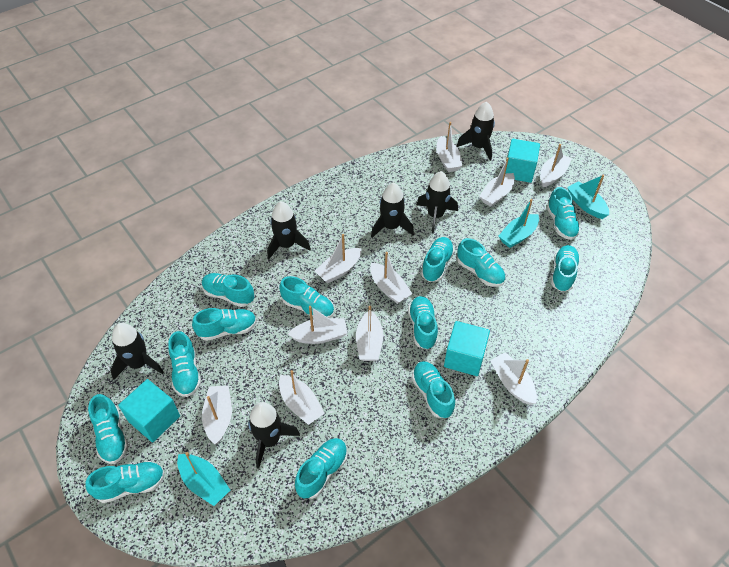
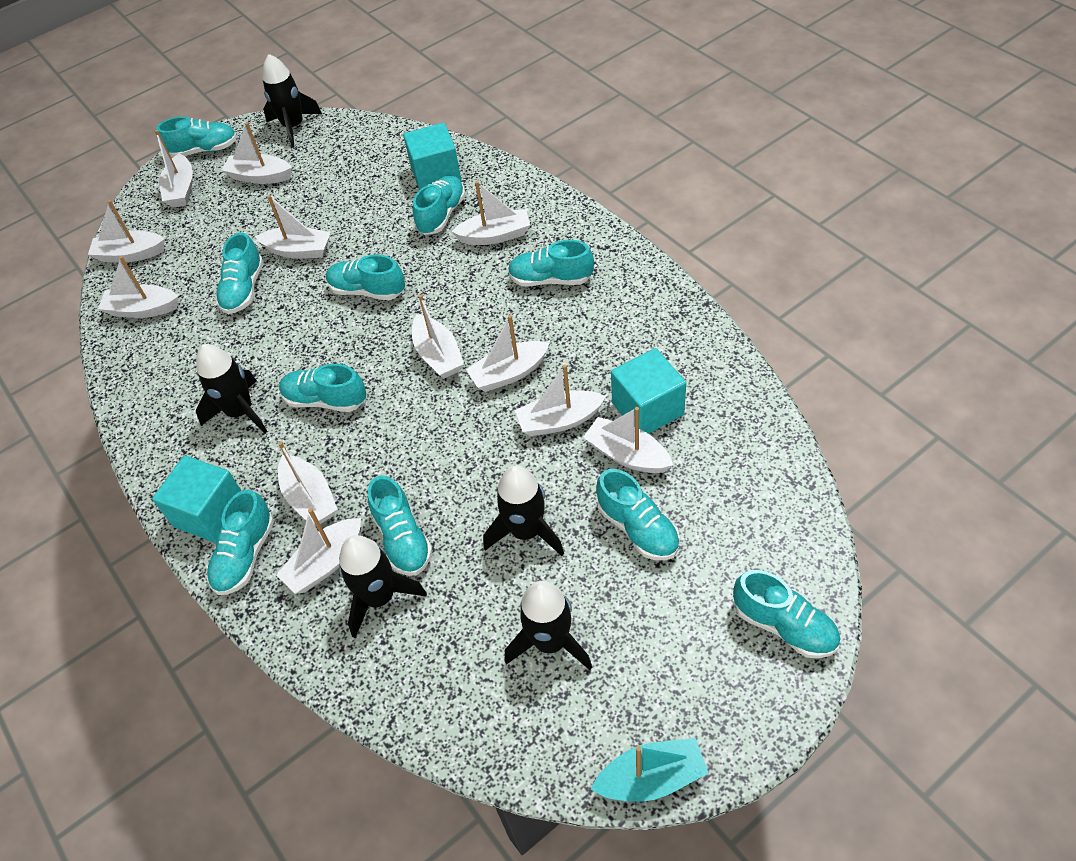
black rocket: 6 -> 5
turquoise boat: 3 -> 1
turquoise shoe: 13 -> 10
white boat: 10 -> 12

